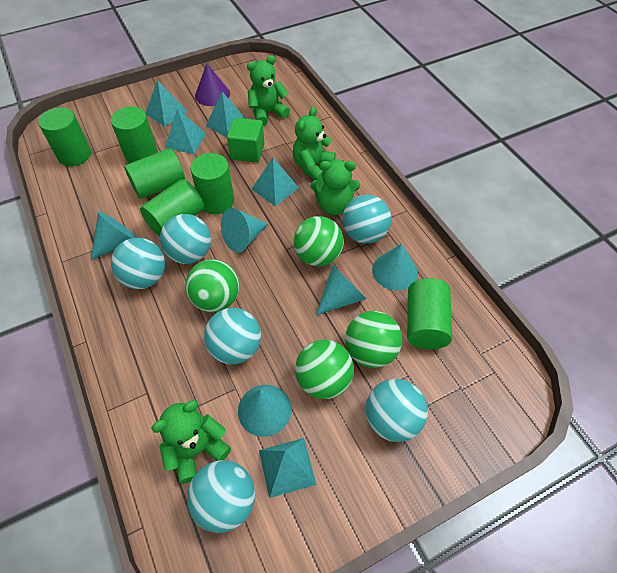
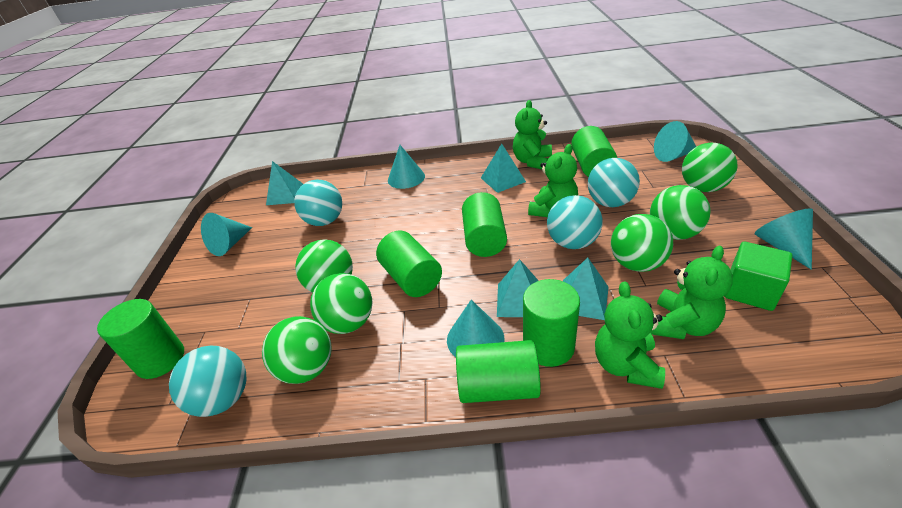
green ball: 4 -> 6
purple cone: 1 -> 0
turquoise ball: 6 -> 4
turquoise pyramid: 5 -> 4

